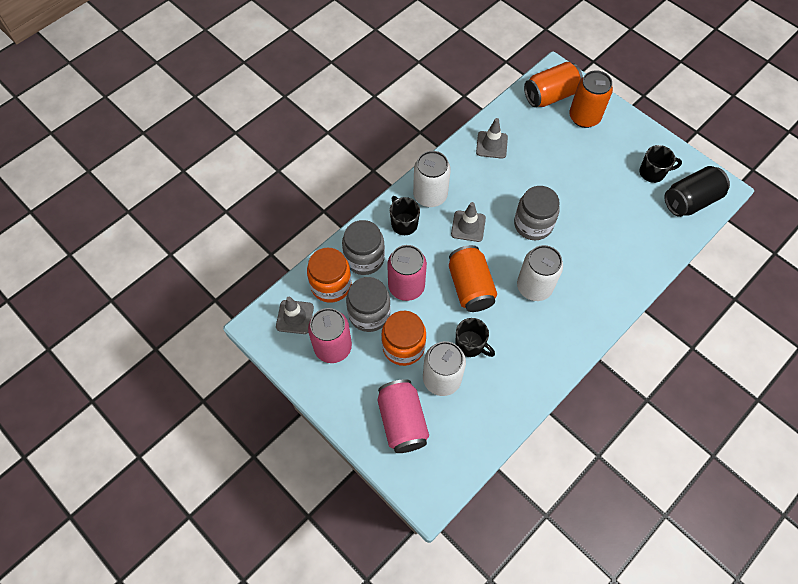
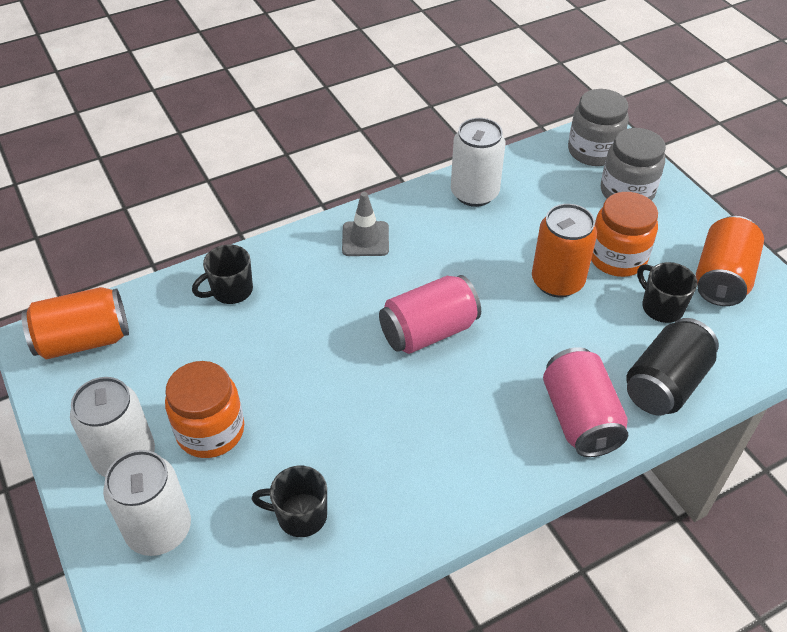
grey jar: 3 -> 2
grey traffic cone: 3 -> 1
pink can: 3 -> 2

